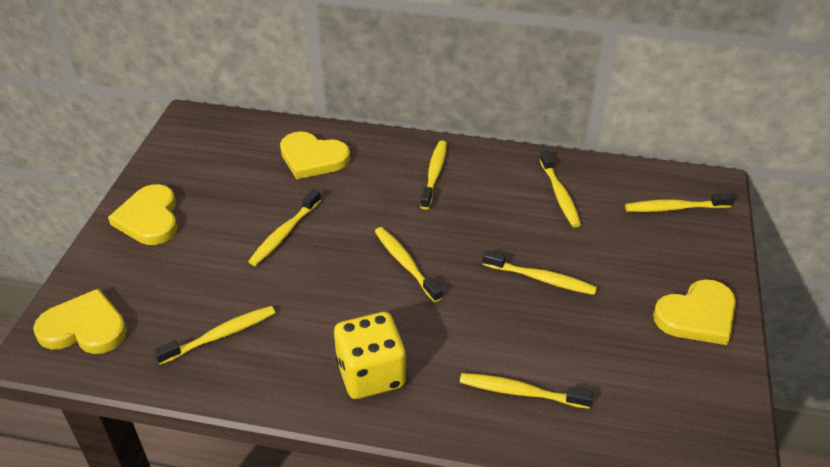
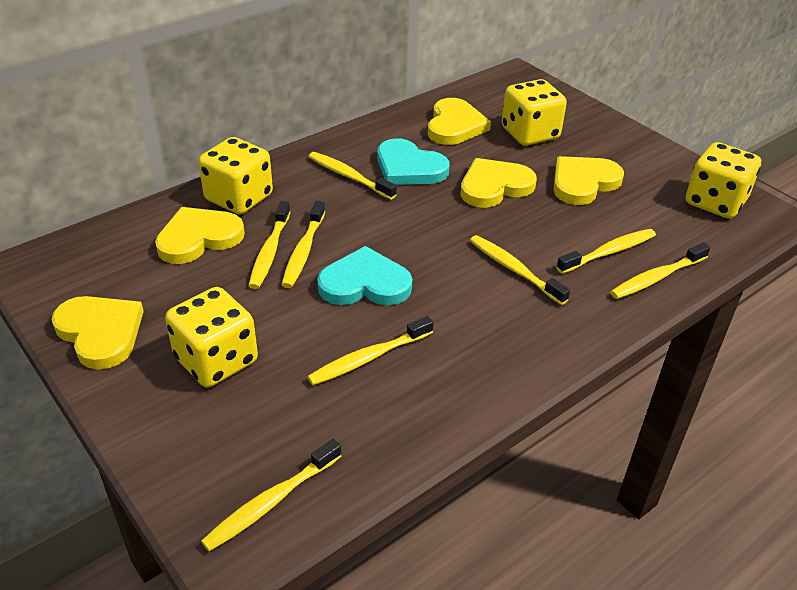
turquoise heart: 0 -> 2
yellow dice: 1 -> 4
yellow heart: 4 -> 5

